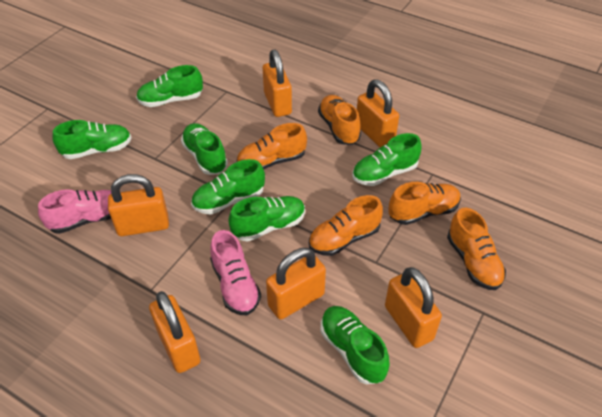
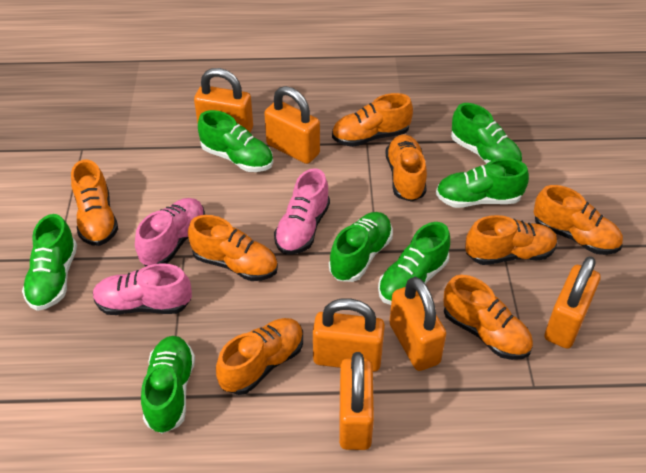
orange shoe: 5 -> 8
pink shoe: 2 -> 3

